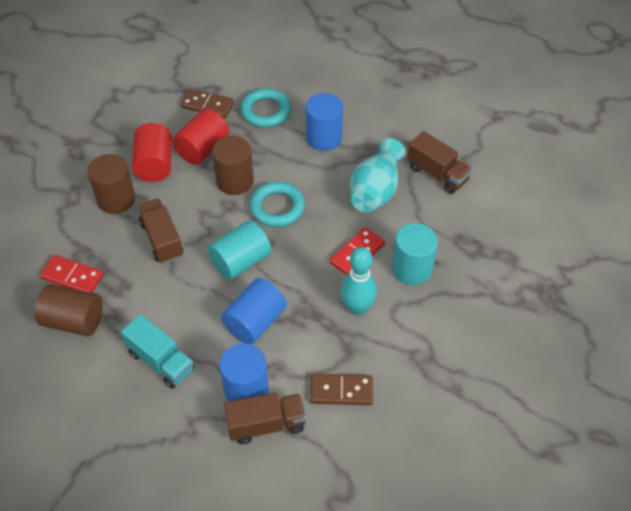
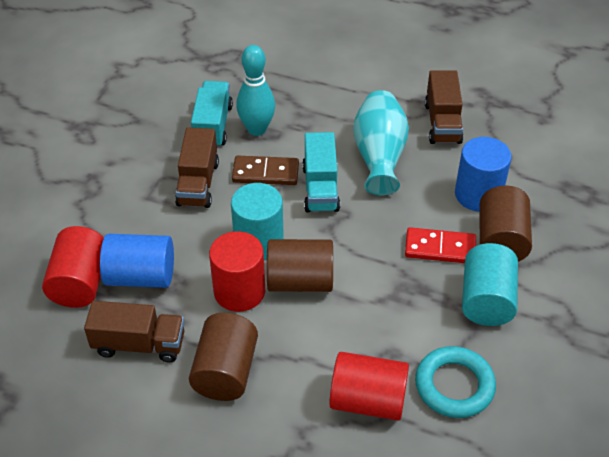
blue cylinder: 3 -> 2
brown domino: 2 -> 1
red cylinder: 2 -> 3
red domino: 2 -> 1
turquoise ring: 2 -> 1
turquoise truck: 1 -> 2

